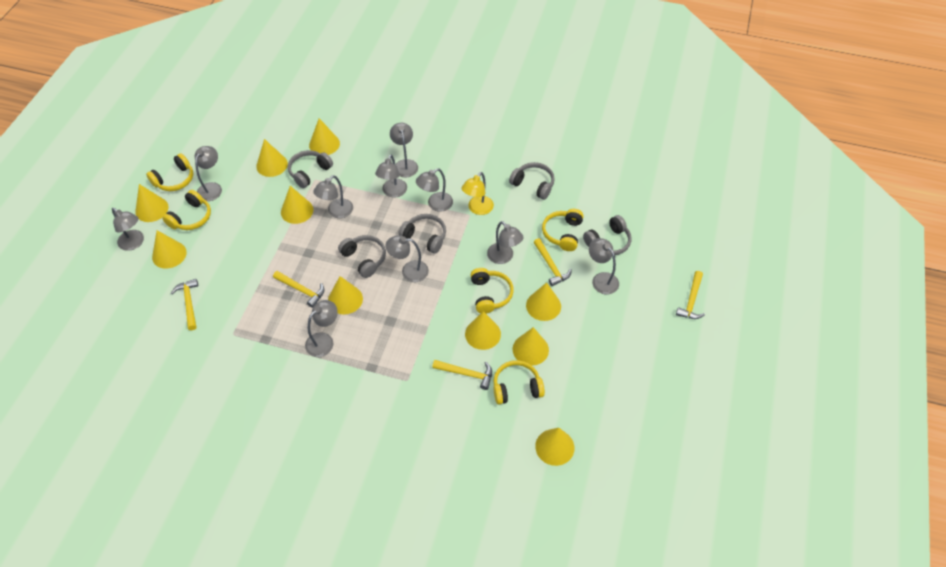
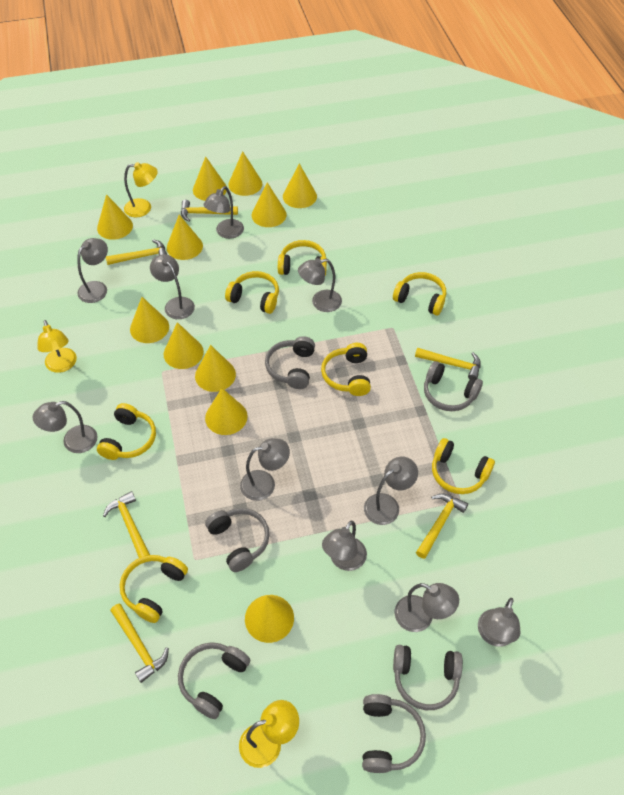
grey headphones: 5 -> 6
yellow cone: 10 -> 11
yellow hammer: 5 -> 6
yellow headphones: 5 -> 7
yellow lamp: 1 -> 3

